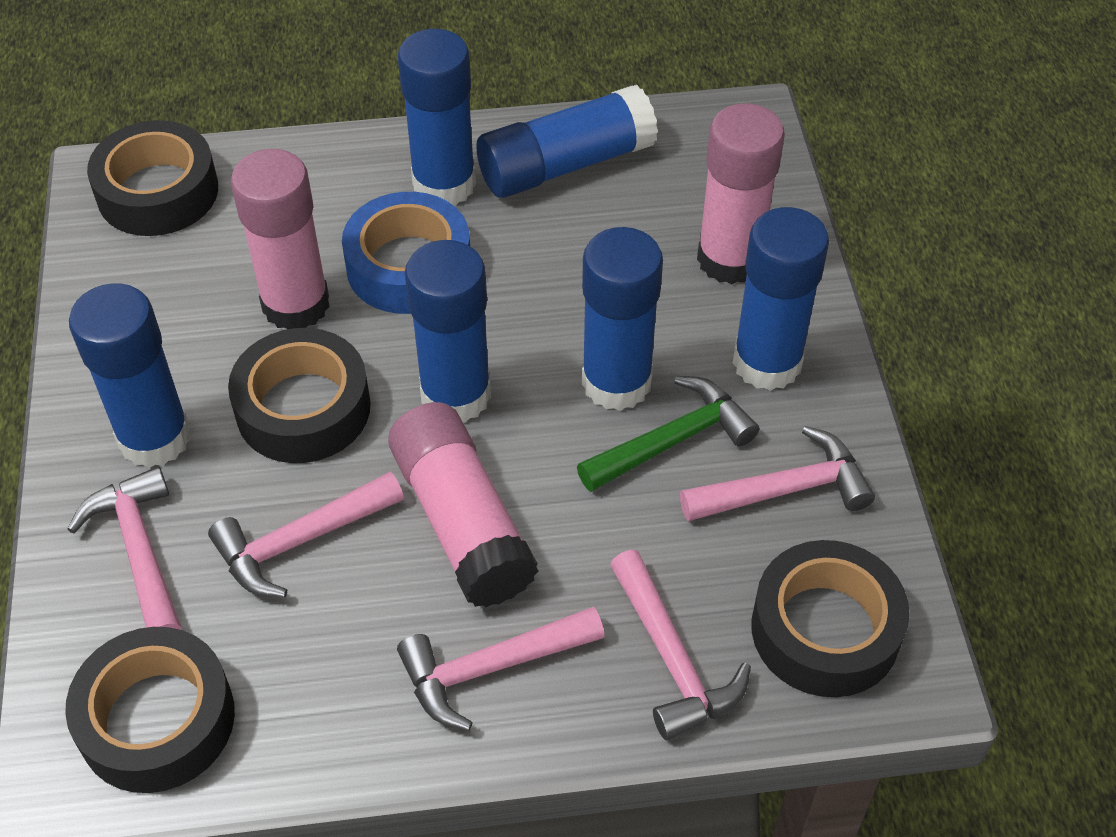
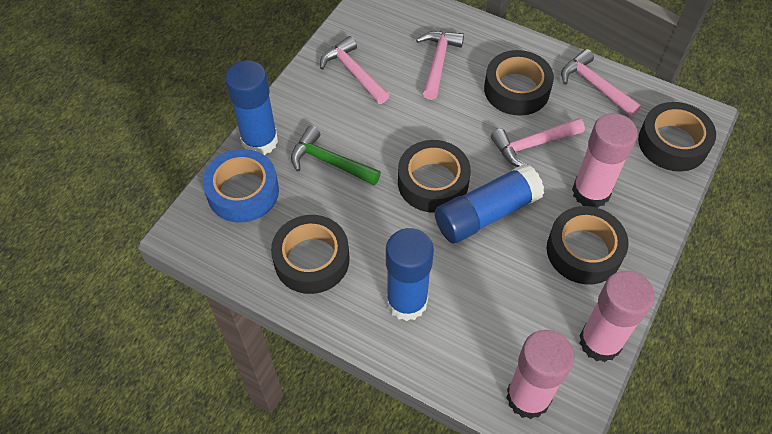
black tape: 4 -> 5
blue glue stick: 6 -> 3
pink hammer: 5 -> 4

